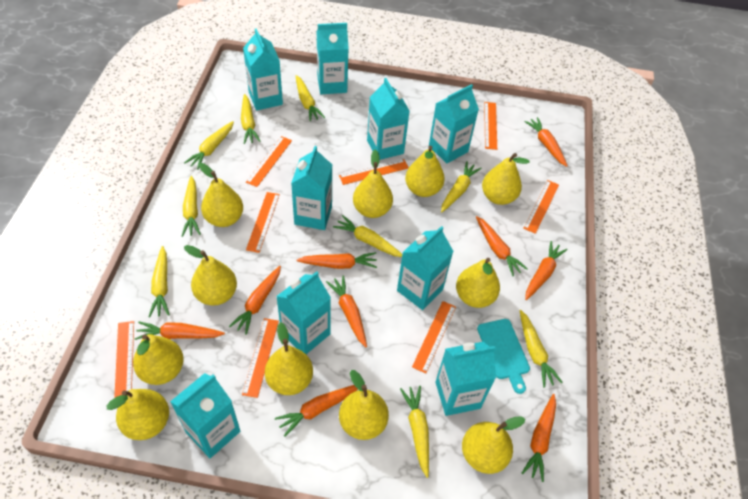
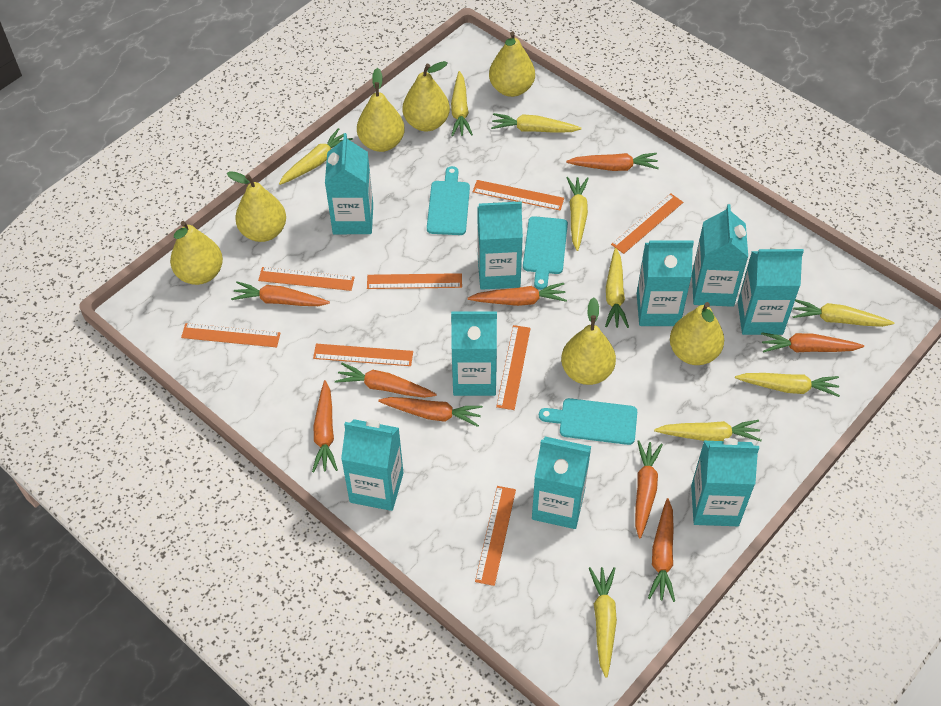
turquoise cutting board: 1 -> 3
yellow pear: 11 -> 7

